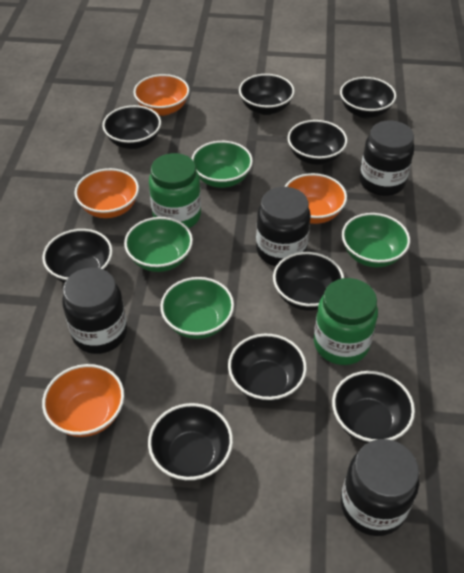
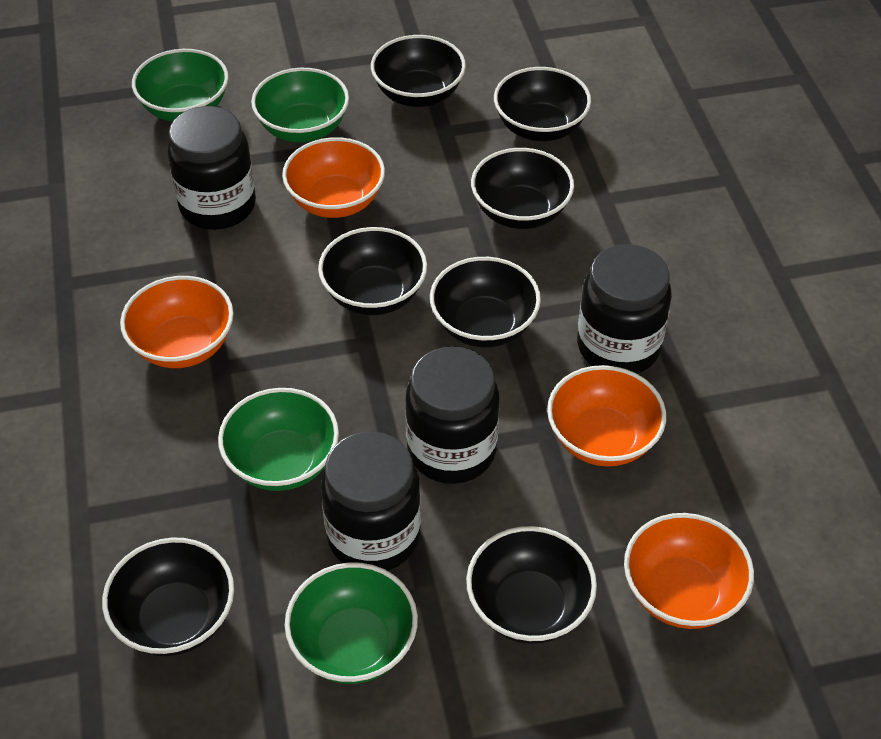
black bowl: 9 -> 7
green jar: 2 -> 0

